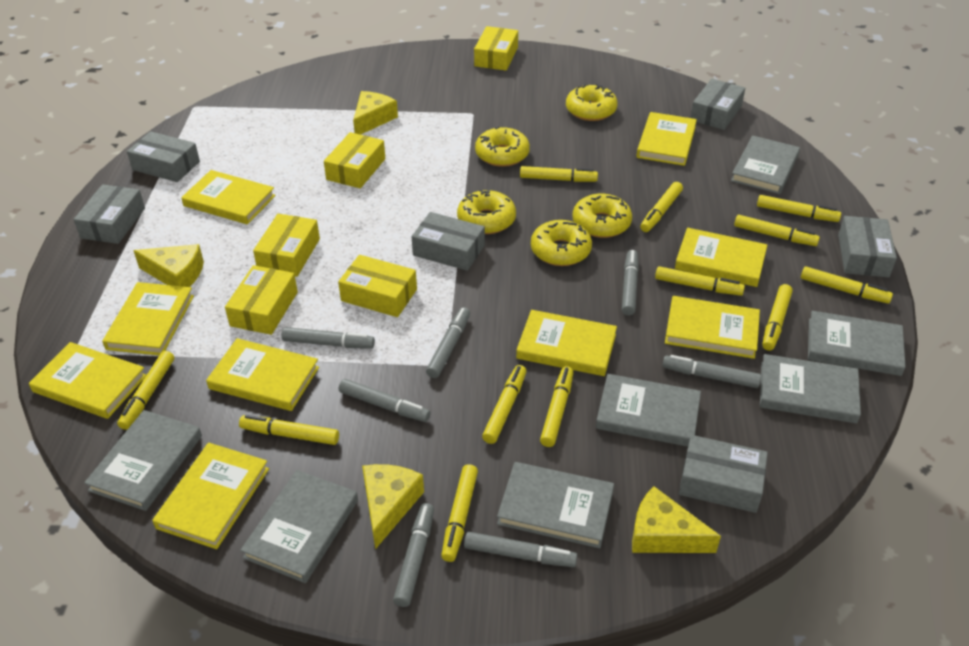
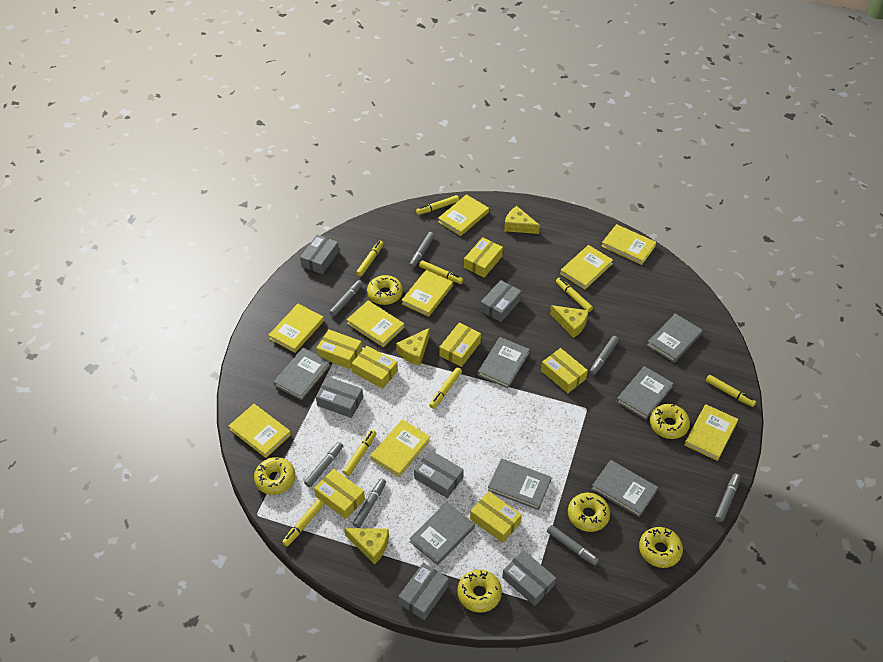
yellow box: 5 -> 7
yellow donut: 5 -> 6
yellow marker: 12 -> 8

